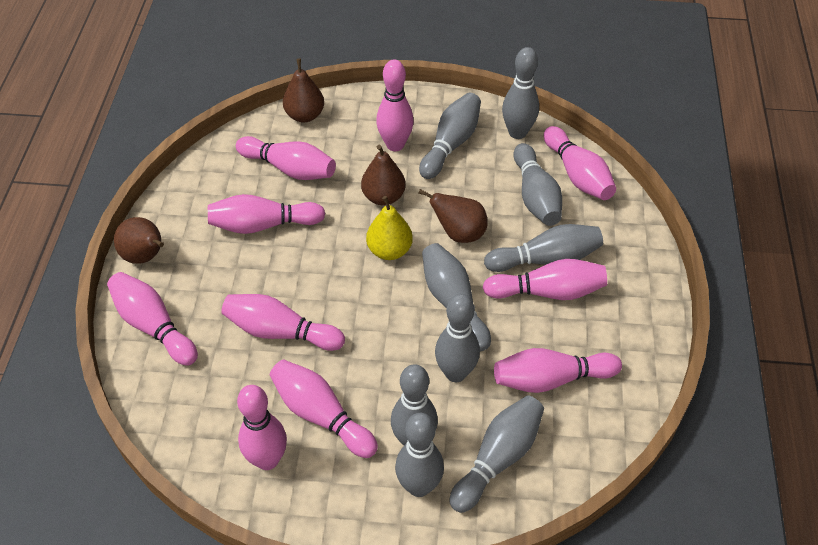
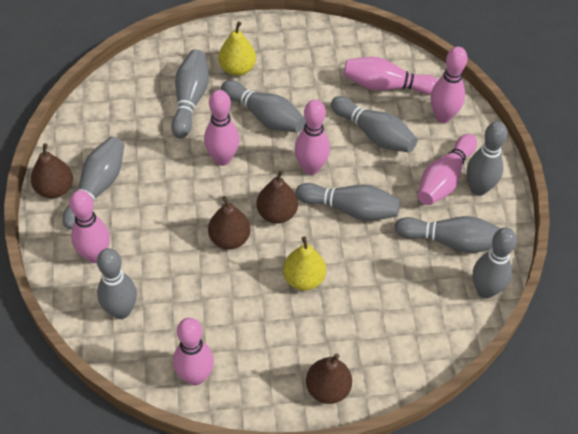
pink bowling pin: 10 -> 7
yellow pear: 1 -> 2

